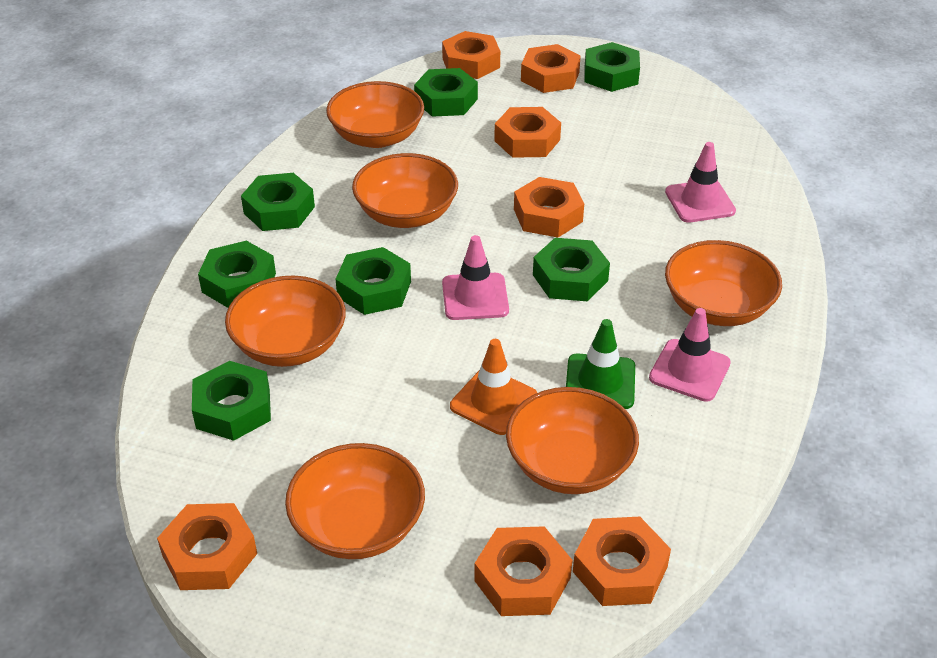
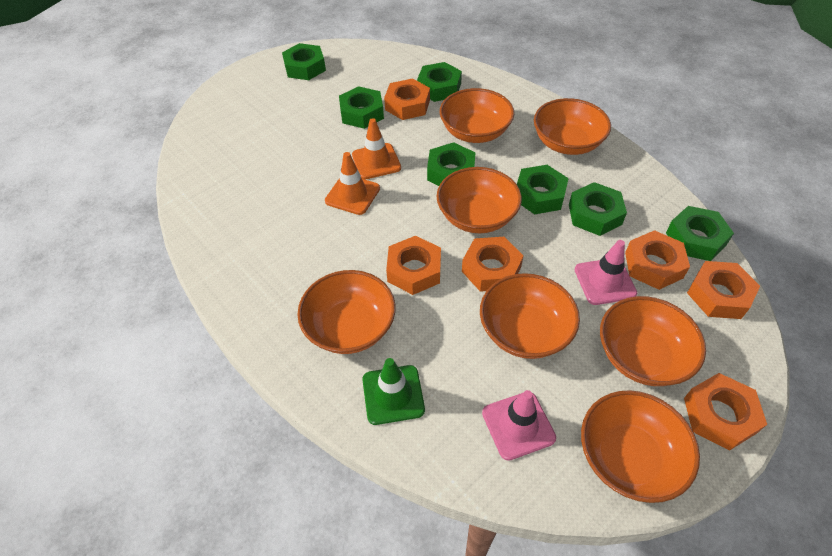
orange bowl: 6 -> 7
orange nut: 7 -> 6
orange traffic cone: 1 -> 2
pink traffic cone: 3 -> 2

